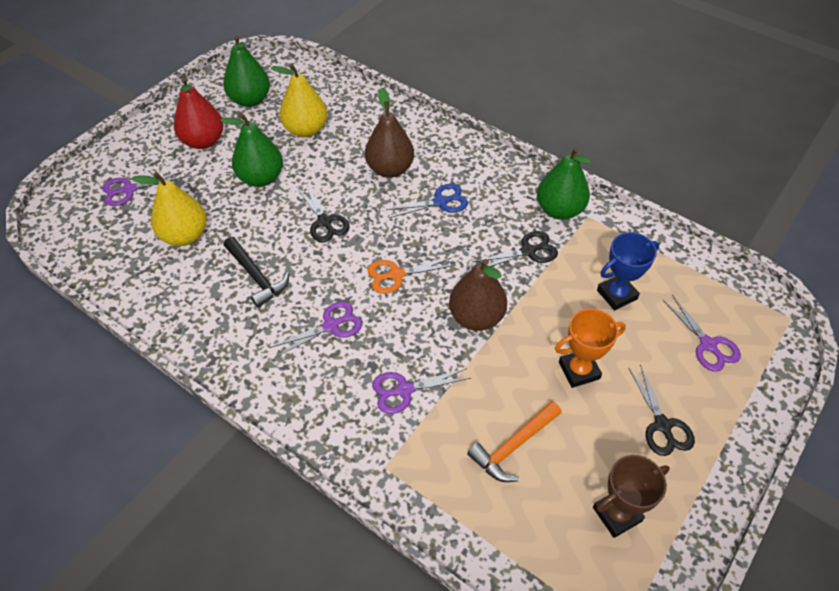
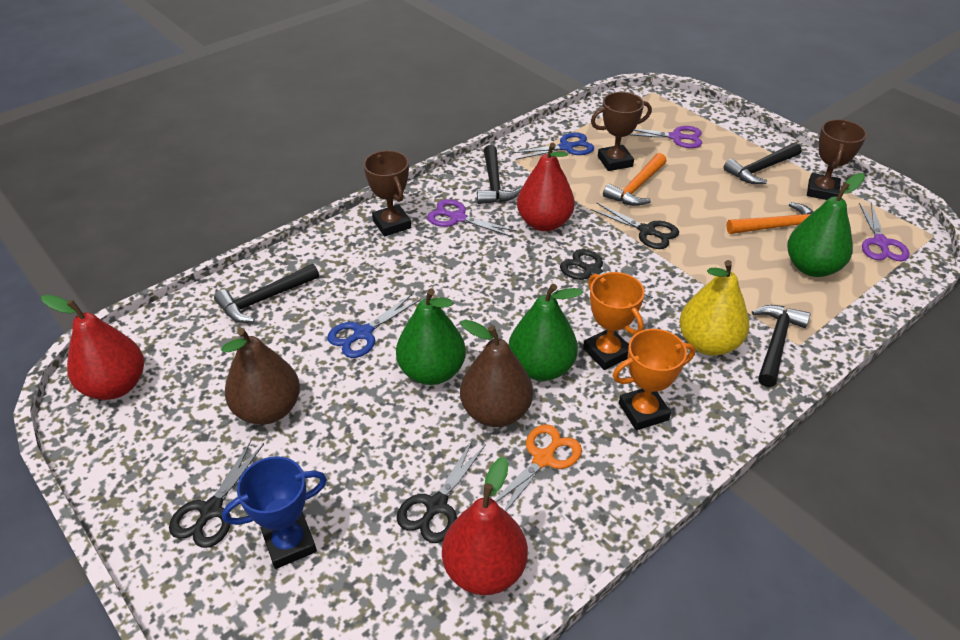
black hammer: 1 -> 4
black scissors: 3 -> 4
blue scissors: 1 -> 2
brown trophy: 1 -> 3
orange hammer: 1 -> 2
orange trophy: 1 -> 2
purple scissors: 4 -> 3
red pear: 1 -> 3
yellow pear: 2 -> 1

